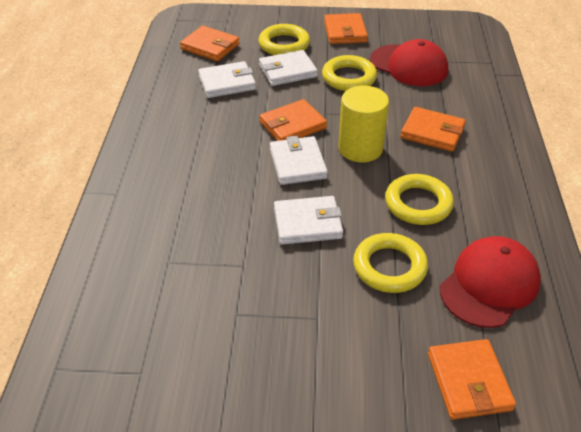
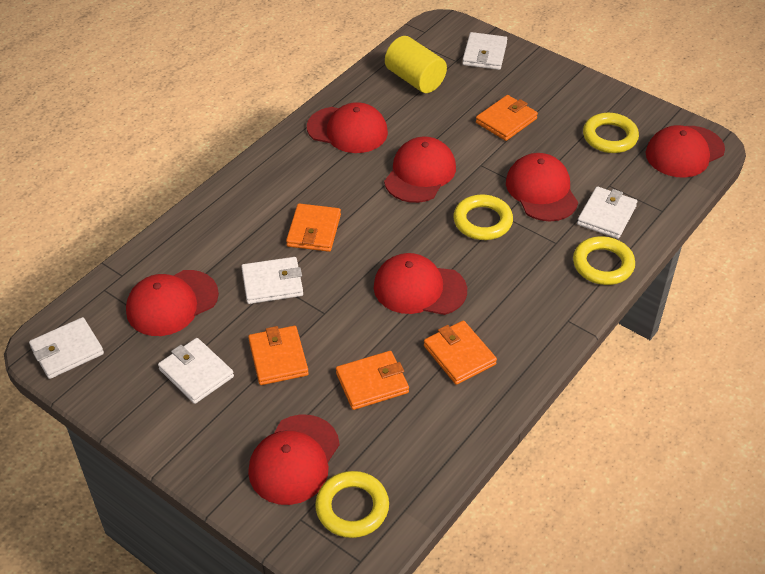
red cap: 2 -> 7
white wallet: 4 -> 5

